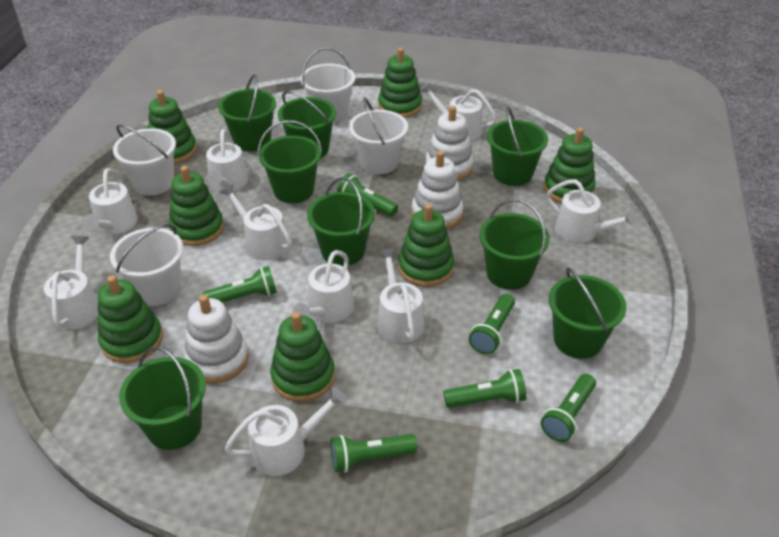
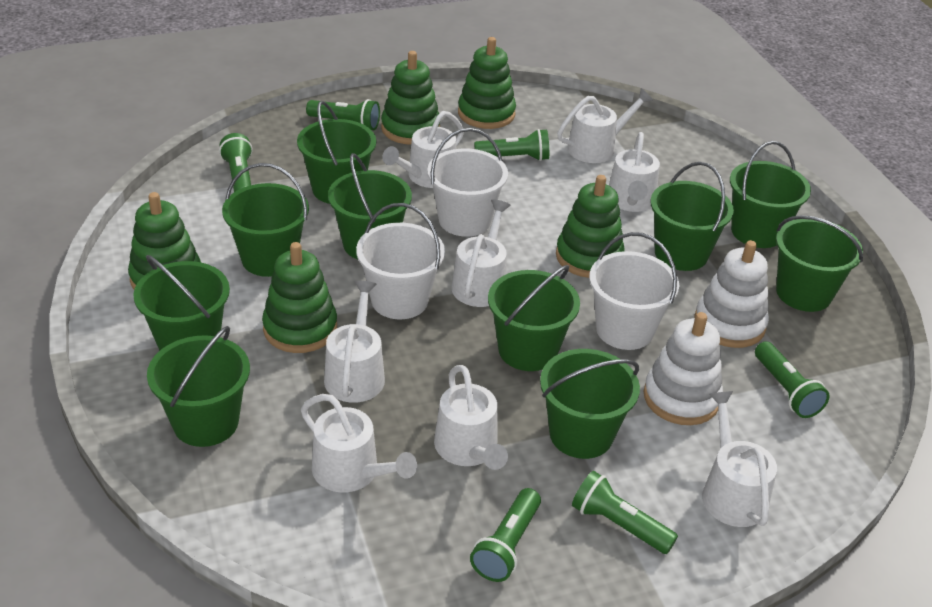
green bucket: 8 -> 10
green stacking toy: 7 -> 5
white bucket: 4 -> 3
white stacking toy: 3 -> 2
white watering can: 9 -> 8

